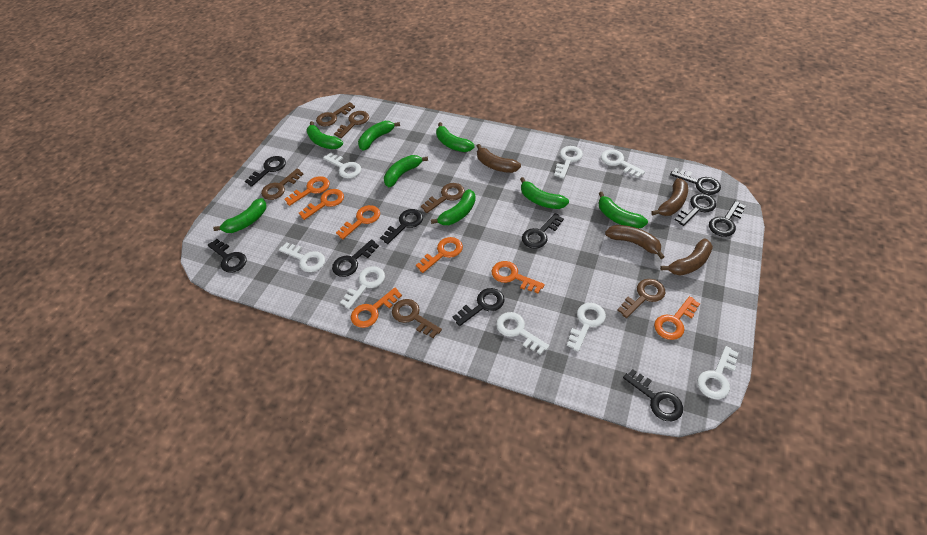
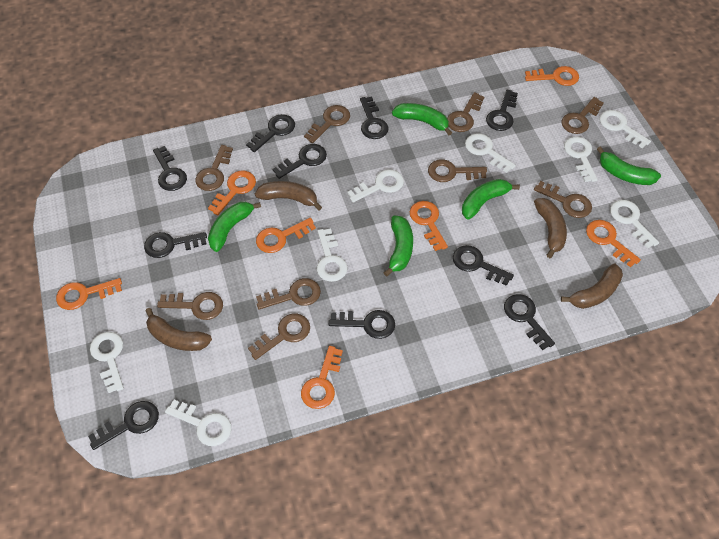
brown key: 6 -> 9
green banana: 8 -> 5

